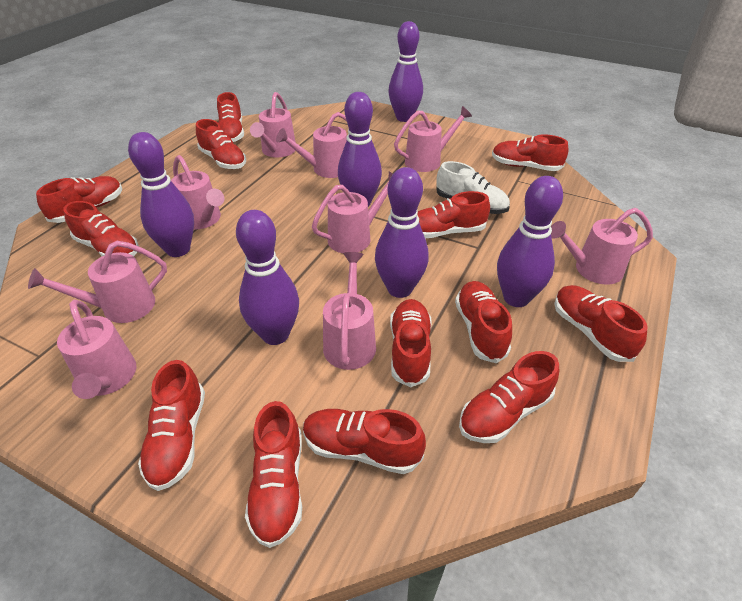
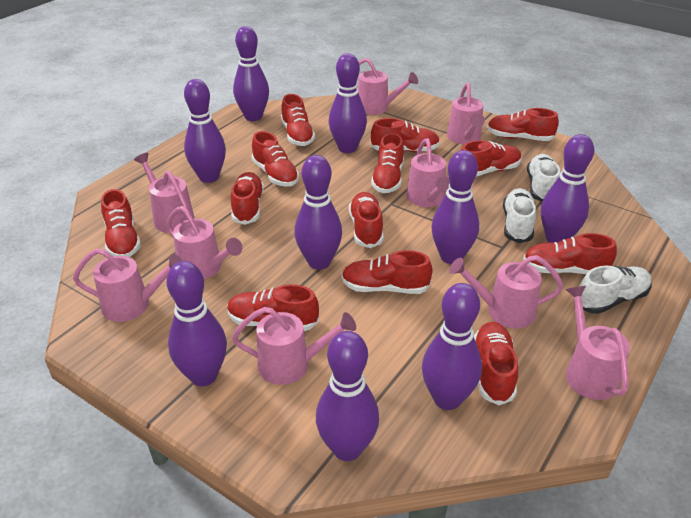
purple bowling pin: 6 -> 9
white shoe: 1 -> 3

